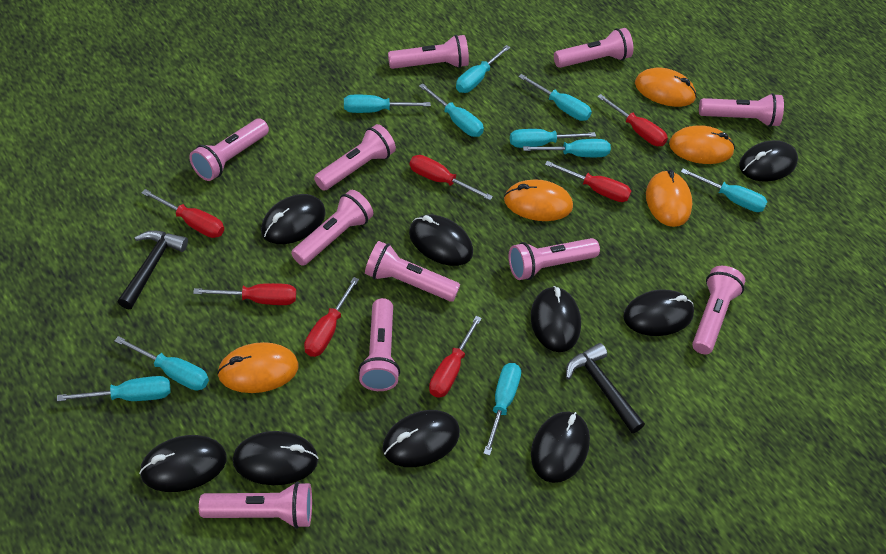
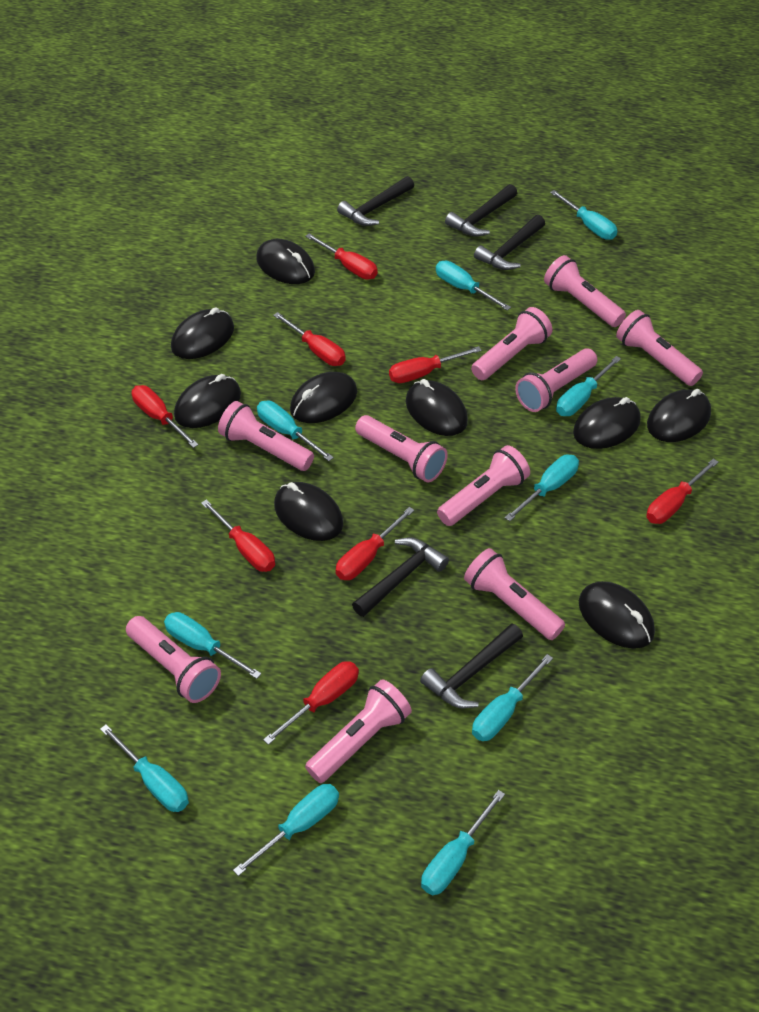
black hammer: 2 -> 5
orange mouse: 5 -> 0
pink flashlight: 11 -> 10
red screwdriver: 7 -> 8

